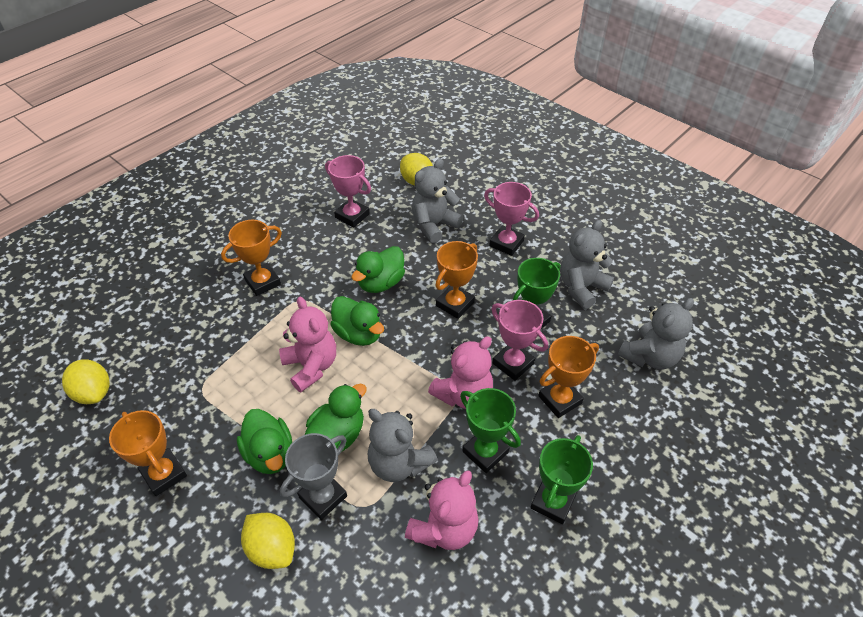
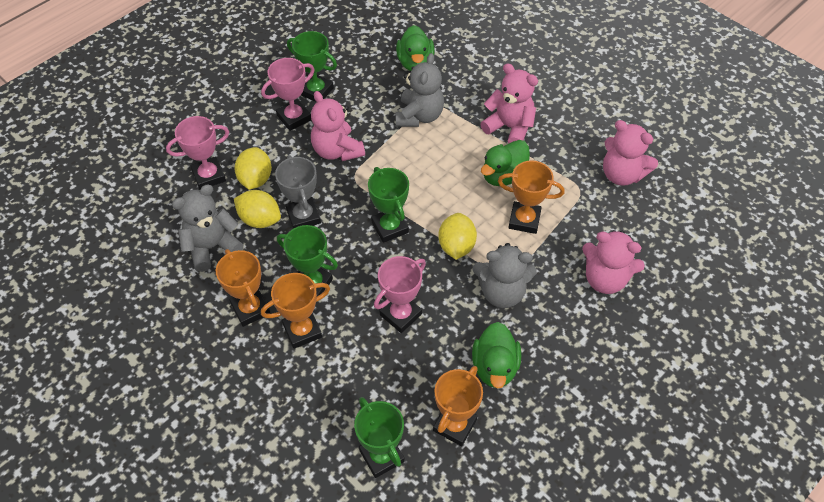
green duck: 4 -> 3
green trophy: 3 -> 4
grey teddy bear: 4 -> 3
pink teddy bear: 3 -> 4

